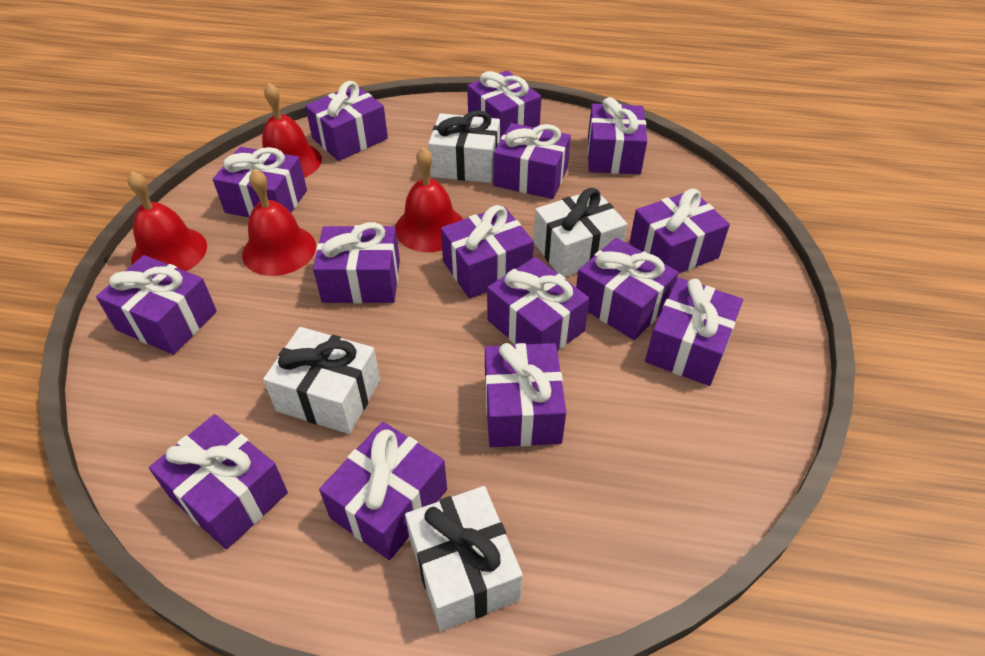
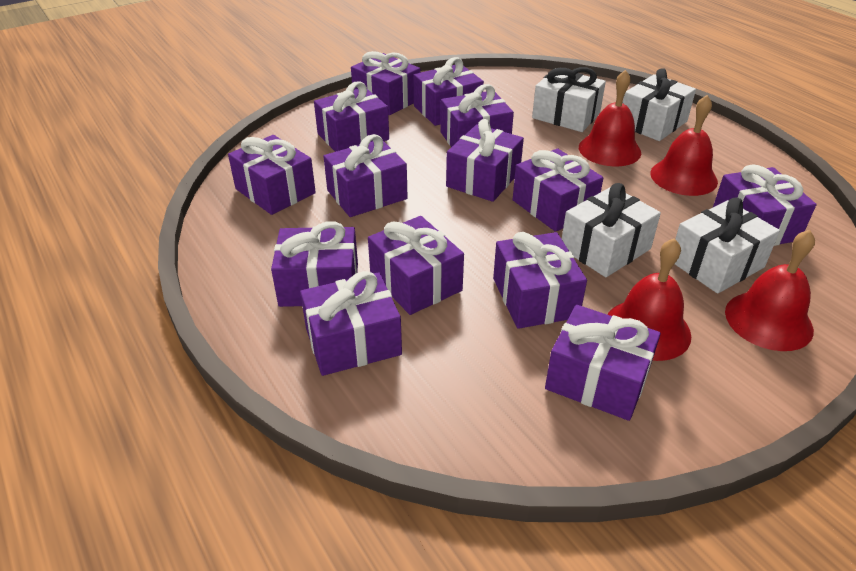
purple gift: 15 -> 14

